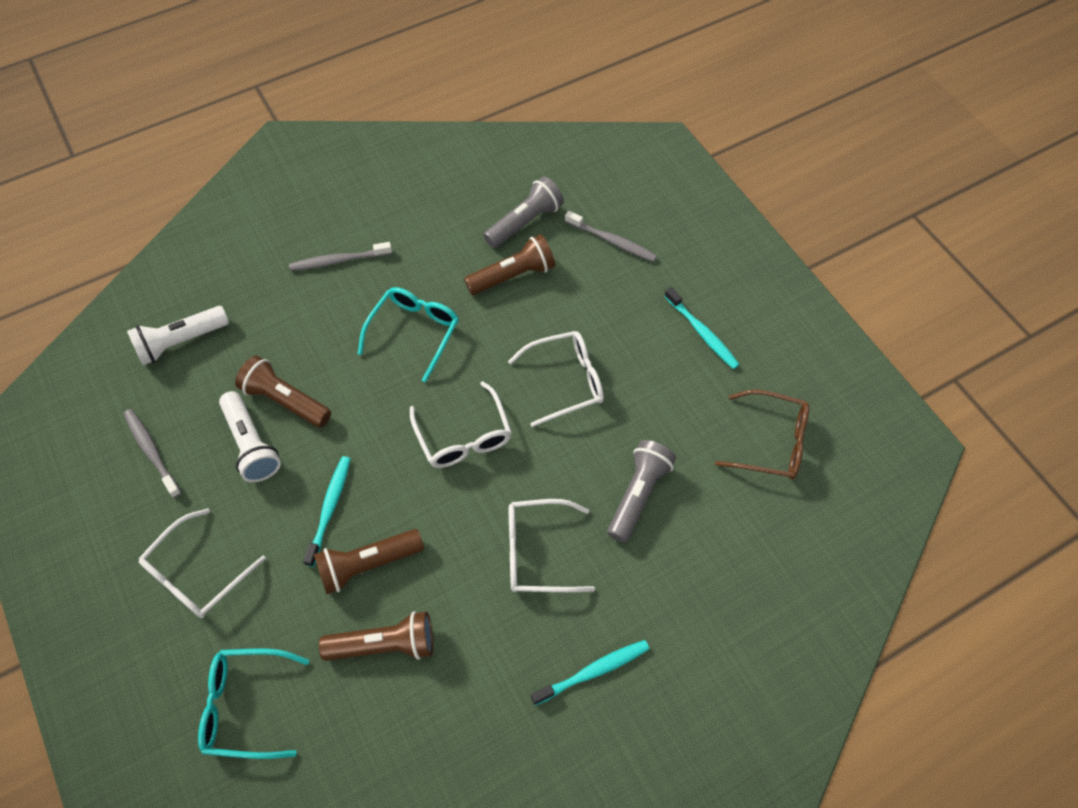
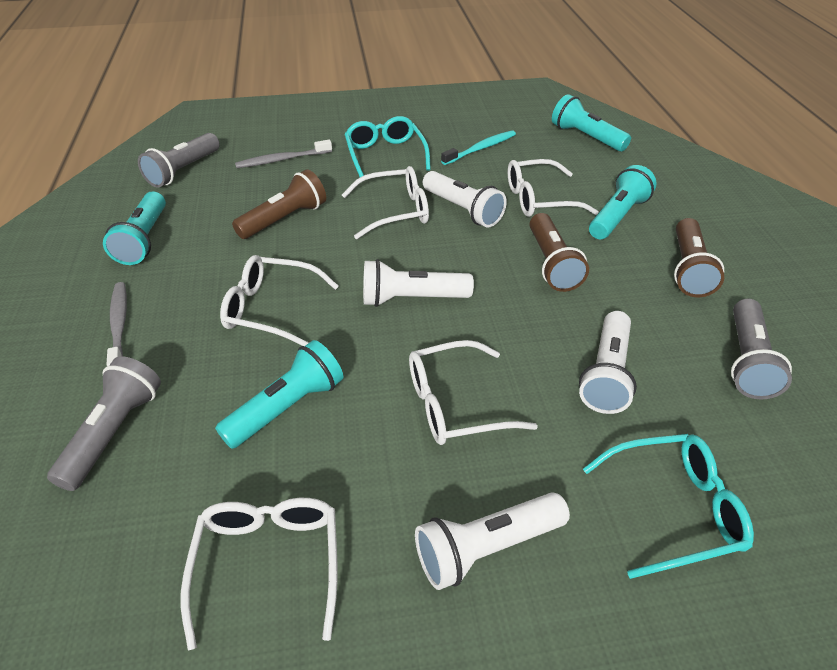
brown flashlight: 4 -> 3
brown glasses: 1 -> 0
grey flashlight: 2 -> 3
grey toothbrush: 3 -> 2
turquoise flashlight: 0 -> 4
turquoise toothbrush: 3 -> 1
white flashlight: 2 -> 4
white glasses: 4 -> 5

